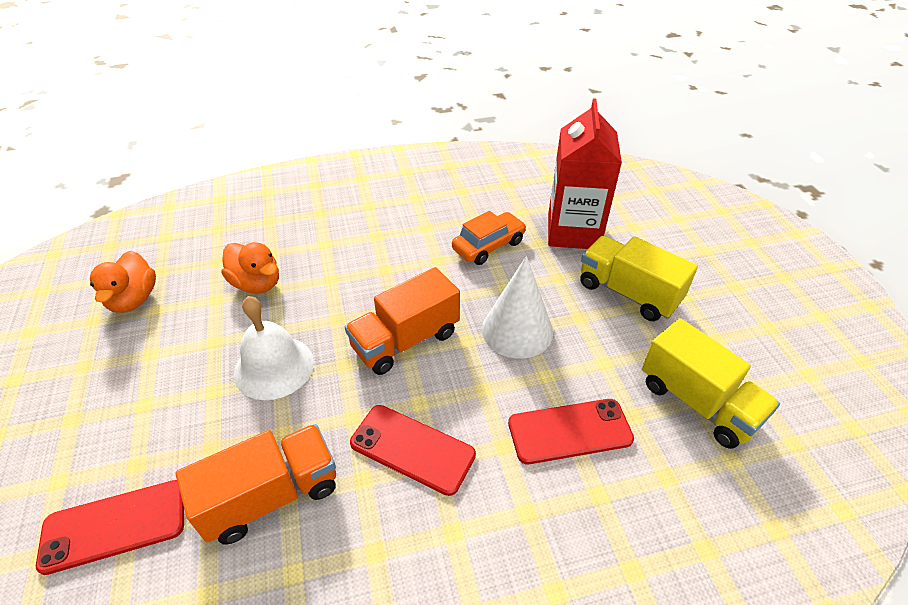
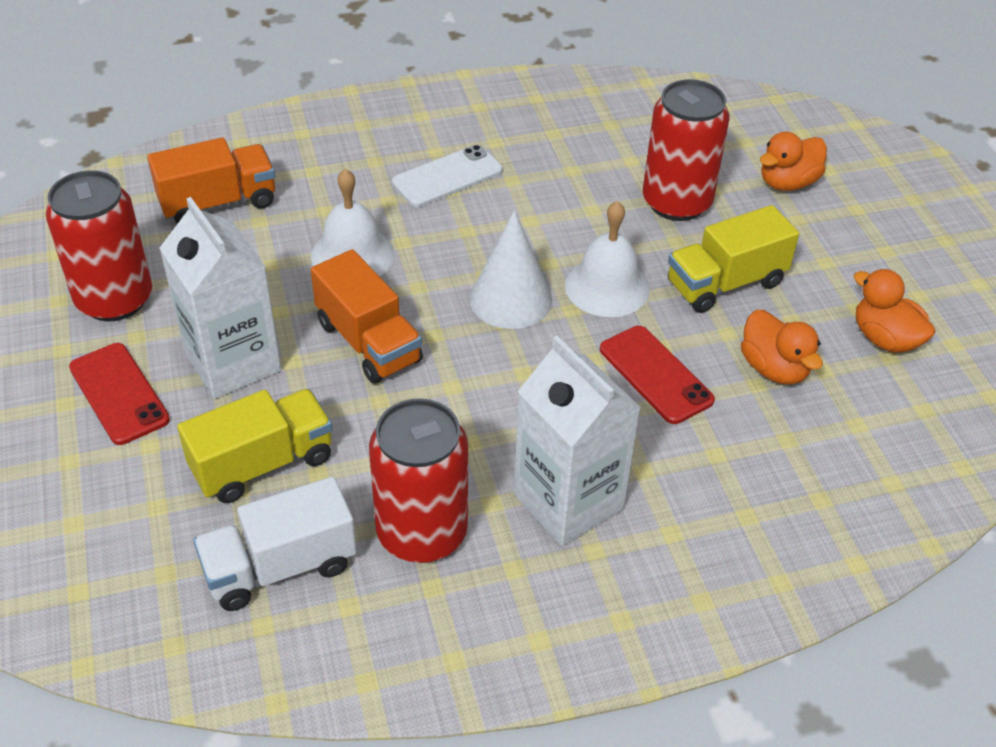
orange car: 1 -> 0
orange duck: 2 -> 3
red can: 0 -> 3
red carton: 1 -> 0
red phone: 3 -> 2
white bell: 1 -> 2
white carton: 0 -> 2
white phone: 0 -> 1
white truck: 0 -> 1

